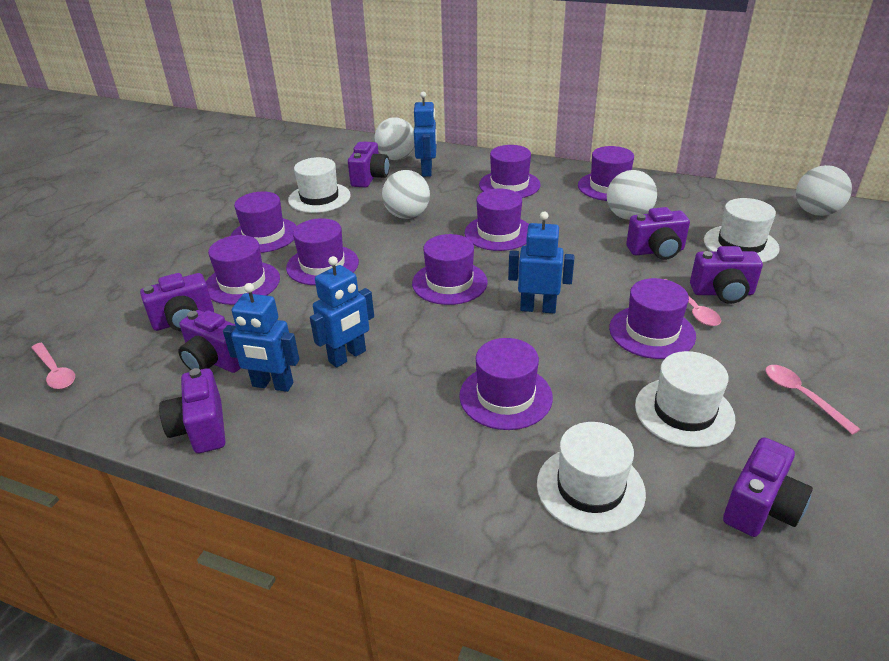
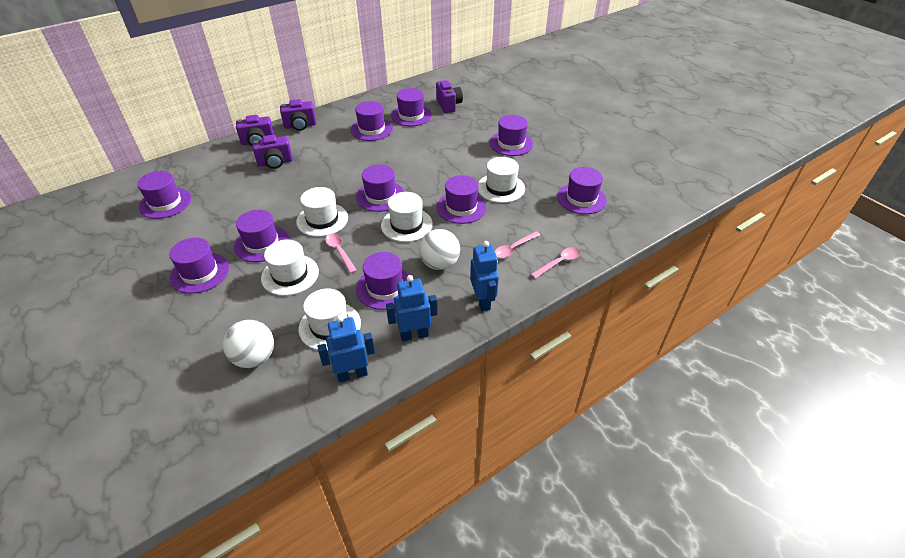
blue robot: 4 -> 3
purple camera: 7 -> 4
purple hat: 9 -> 10
white ball: 4 -> 2
white hat: 4 -> 5

